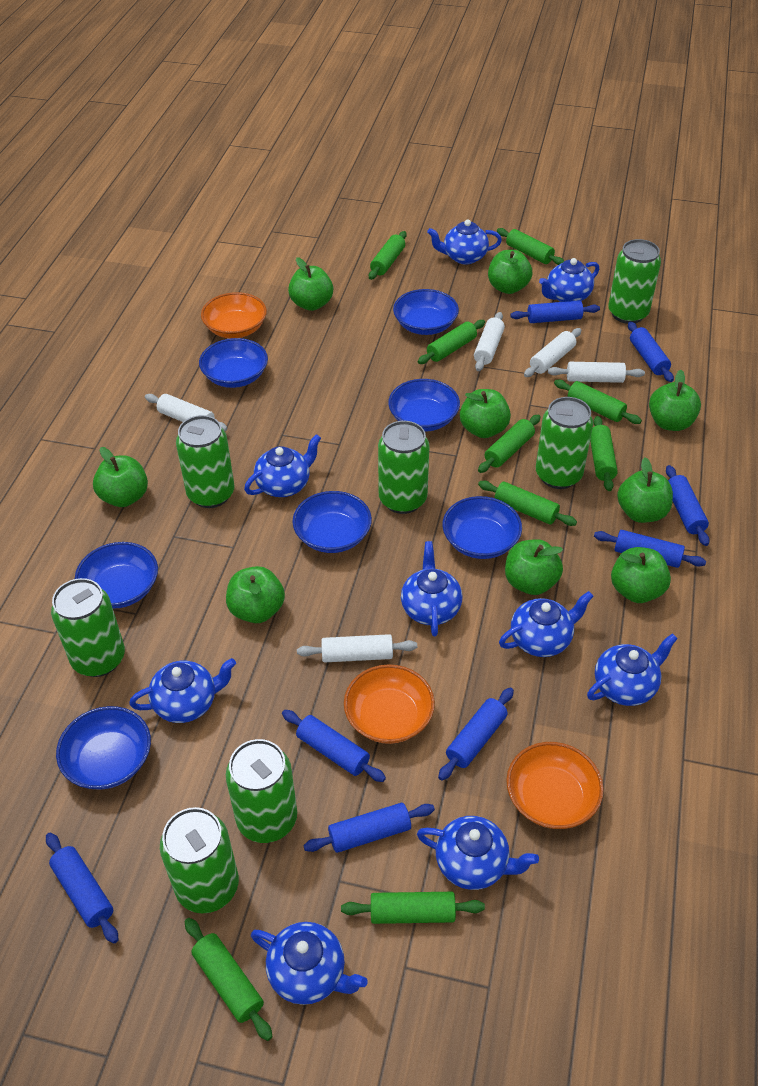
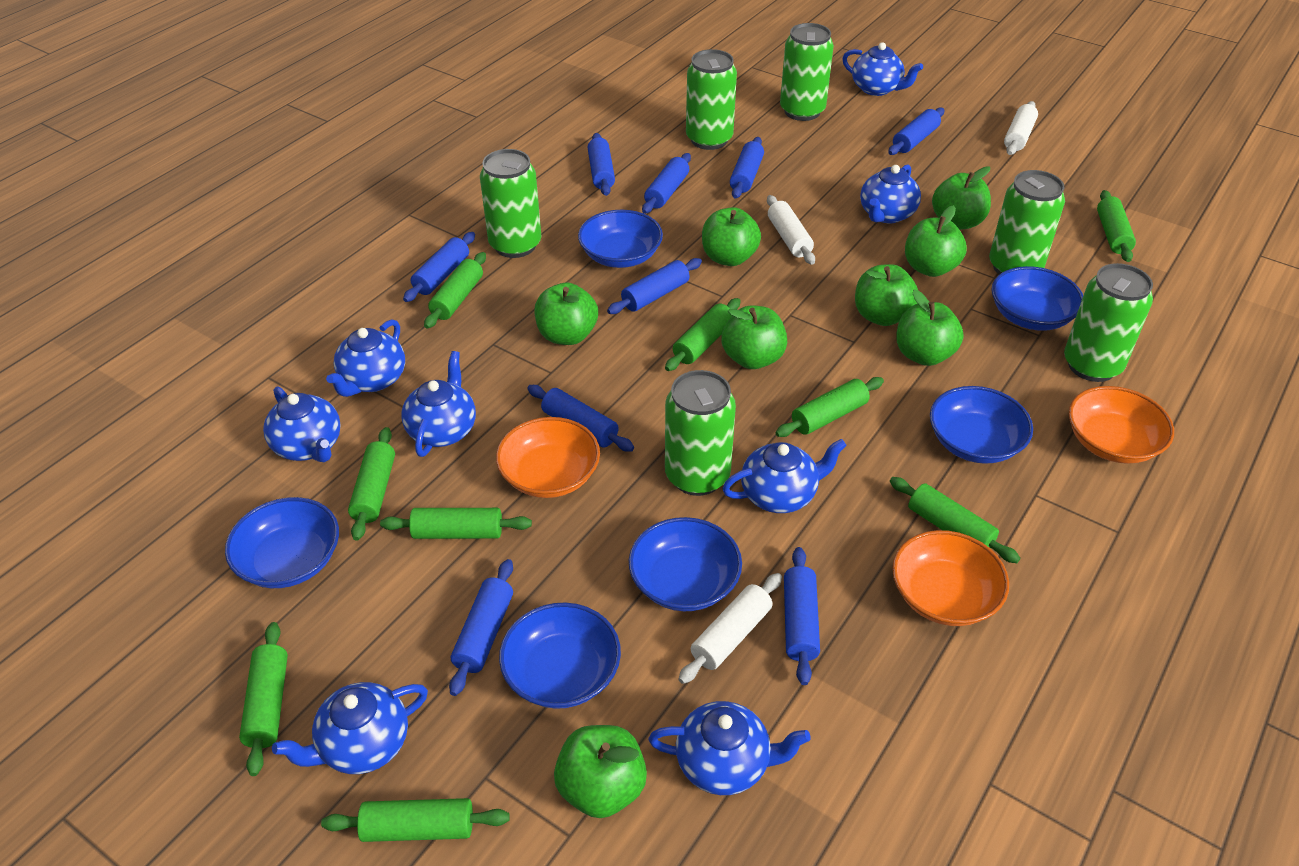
blue bowl: 7 -> 6
blue rolling pin: 8 -> 9
blue teapot: 9 -> 8
green apple: 9 -> 8
green can: 7 -> 6
white rolling pin: 5 -> 3

